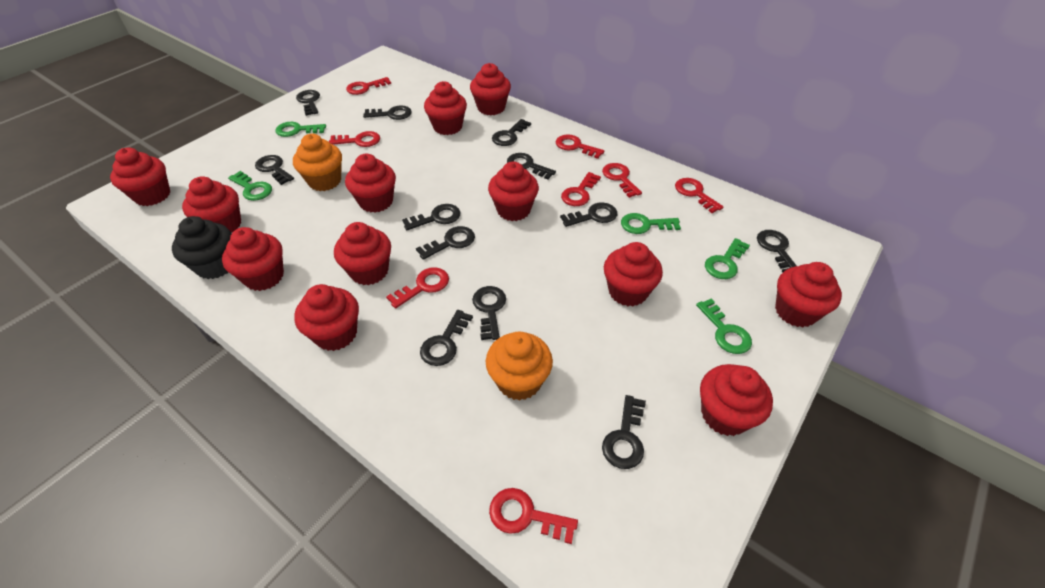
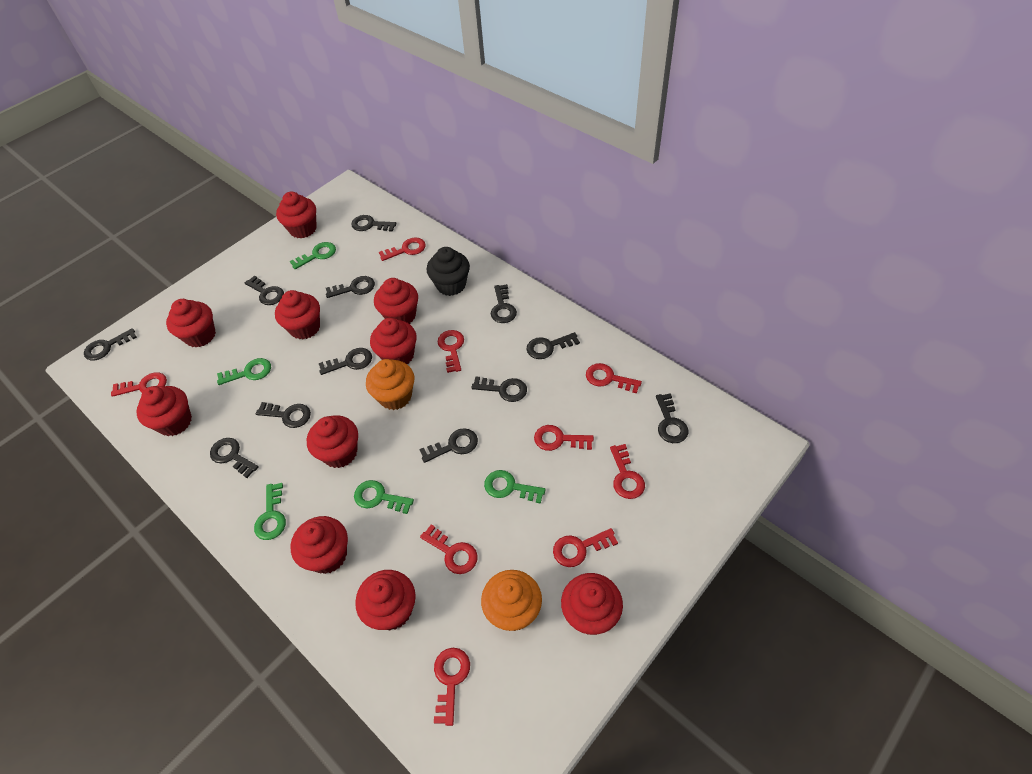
red cupcake: 12 -> 10
red key: 8 -> 9

